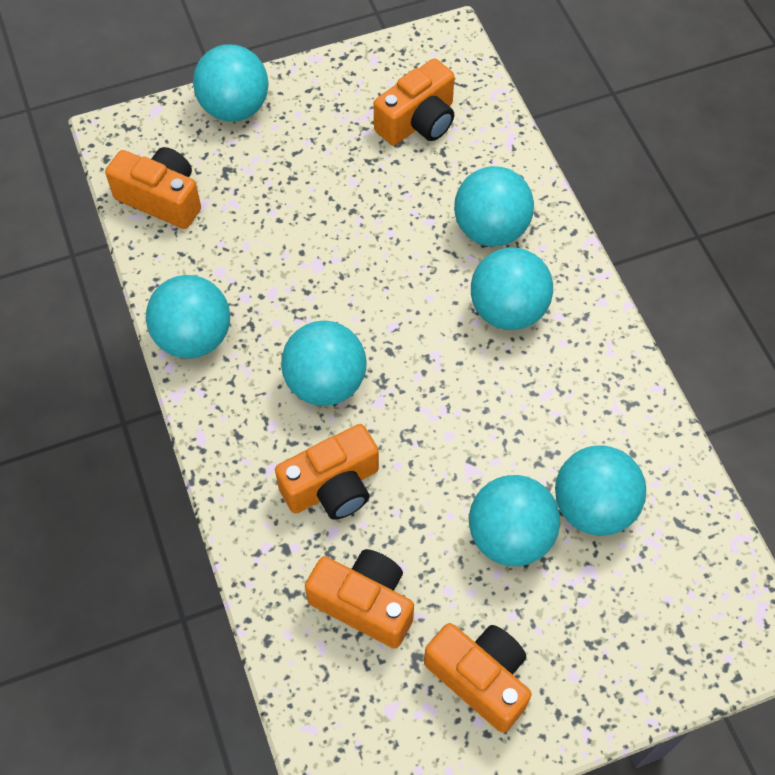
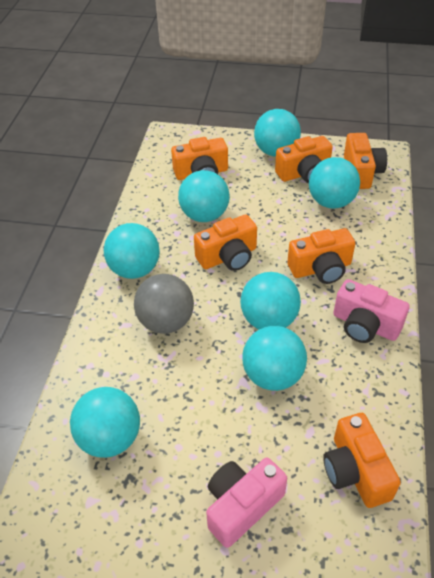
grey ball: 0 -> 1
orange camera: 5 -> 6
pink camera: 0 -> 2

